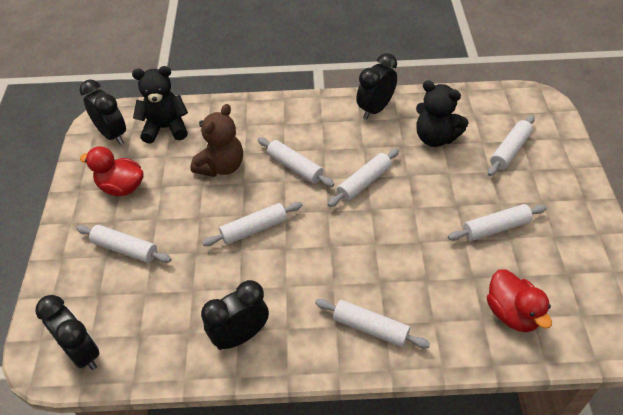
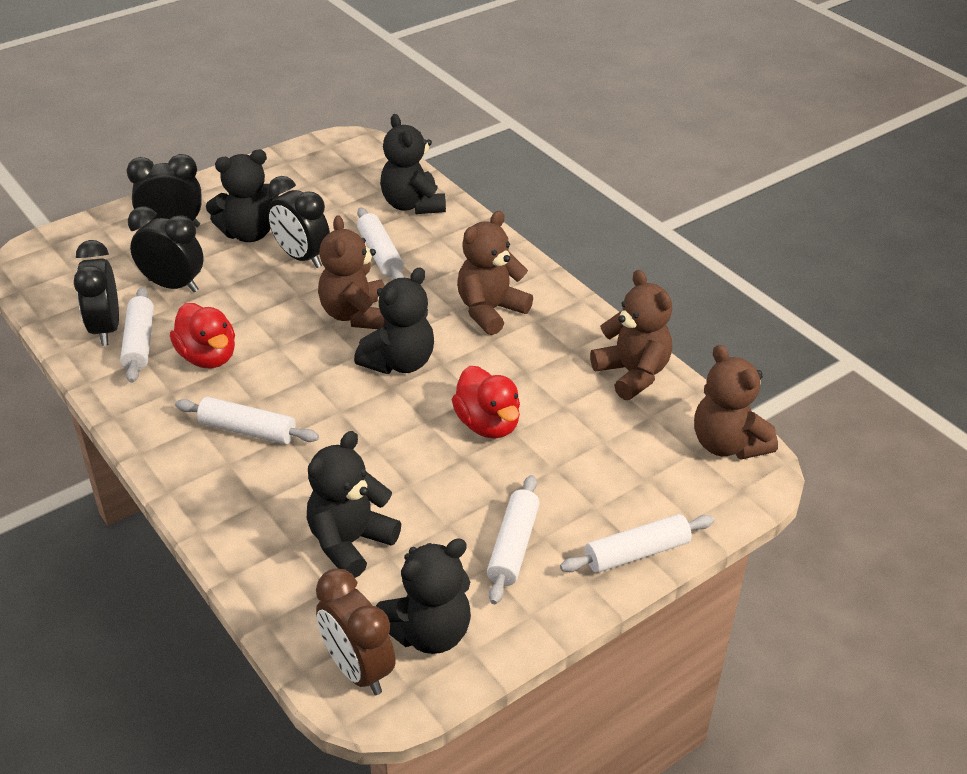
black teddy bear: 2 -> 5
brown clock: 0 -> 1
brown teddy bear: 1 -> 4
white rolling pin: 7 -> 5

